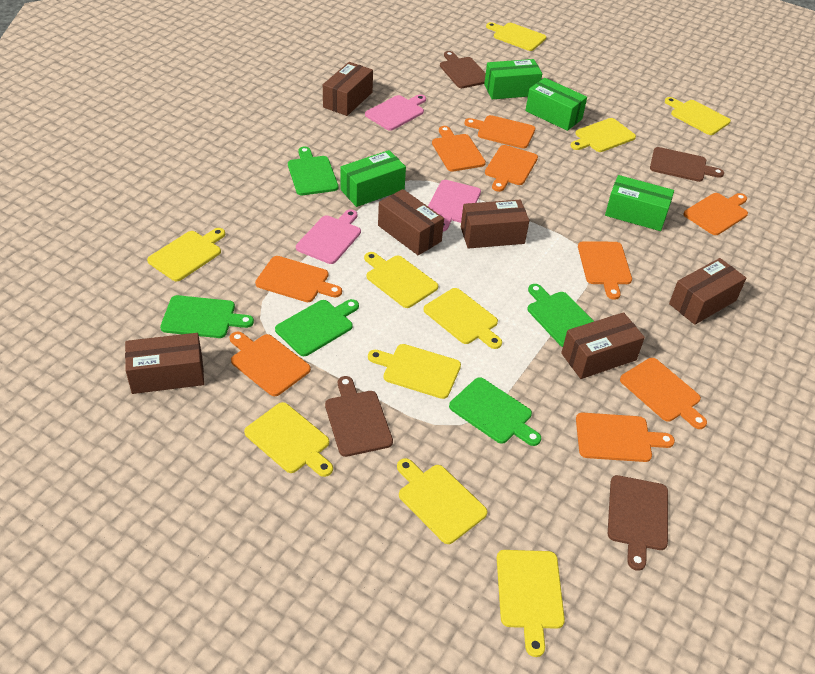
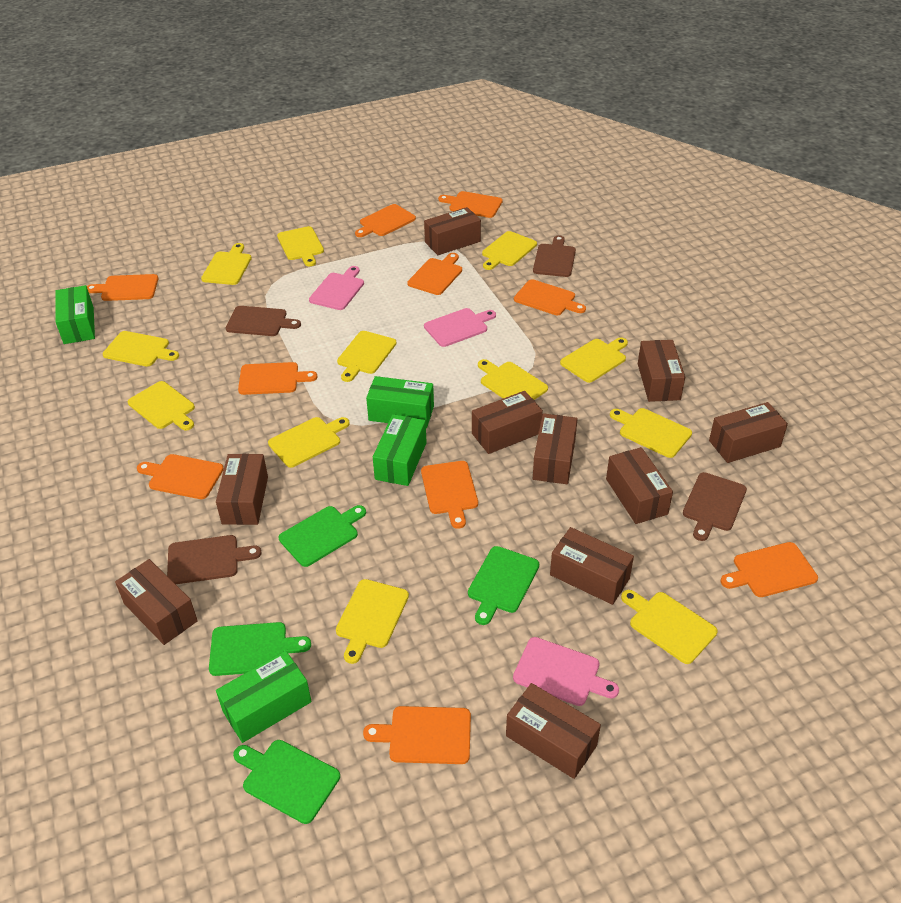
brown box: 6 -> 10
green cutting board: 5 -> 4
orange cutting board: 9 -> 10
yellow cutting board: 10 -> 12

